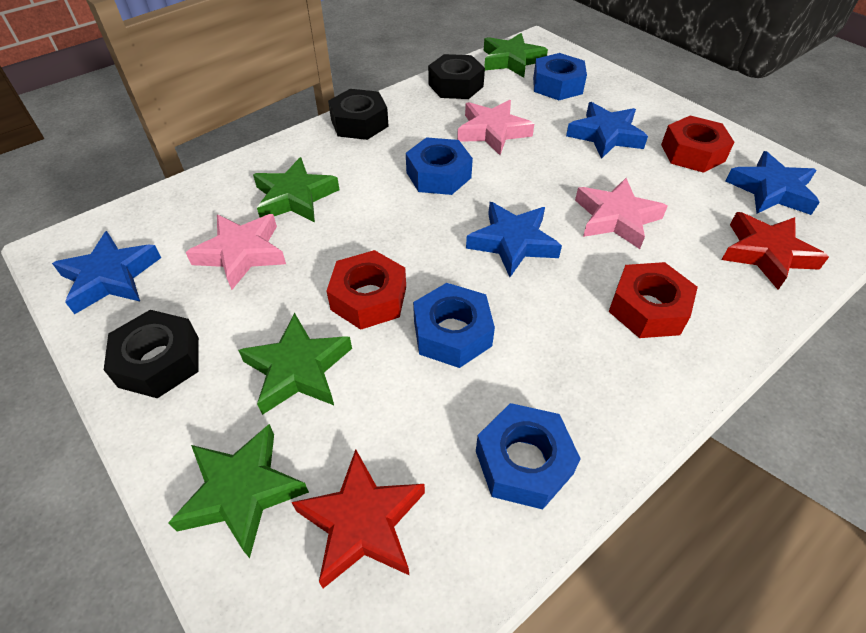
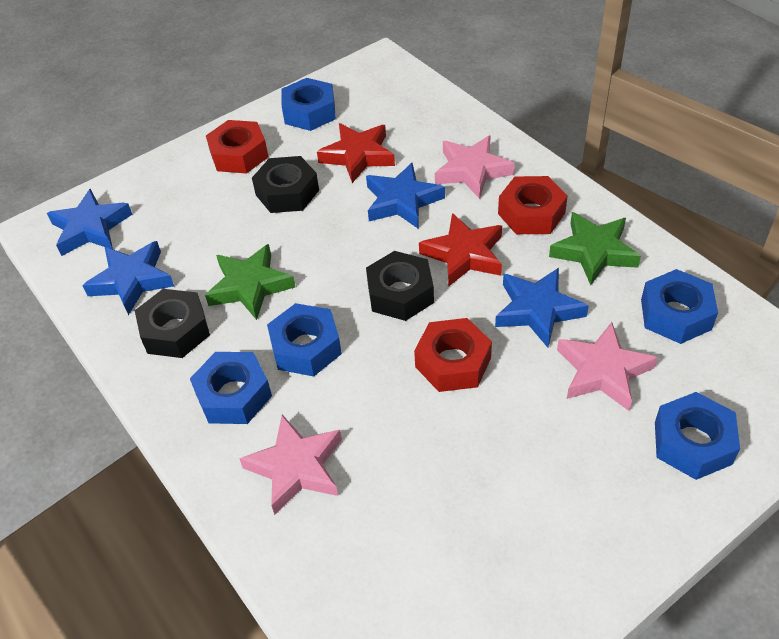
blue nut: 4 -> 5
green star: 4 -> 2

